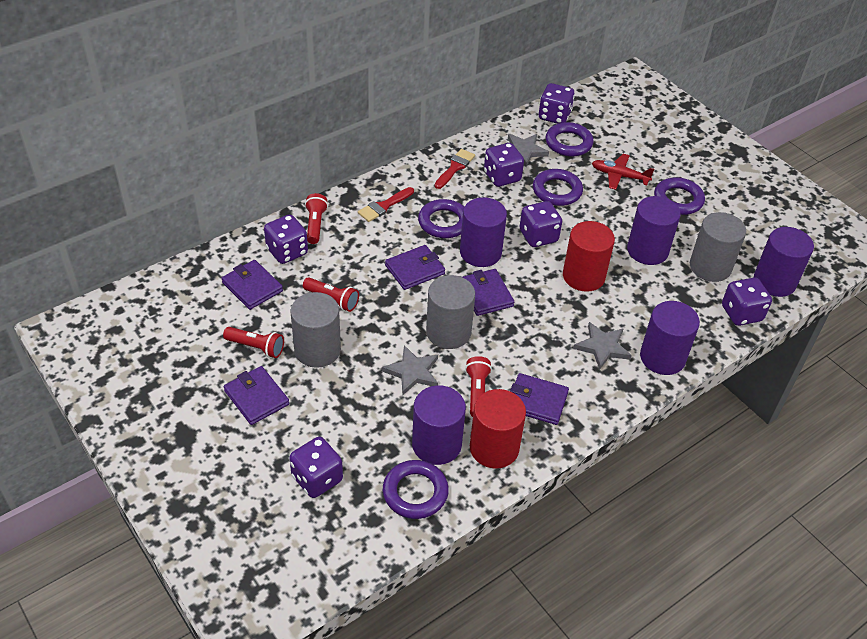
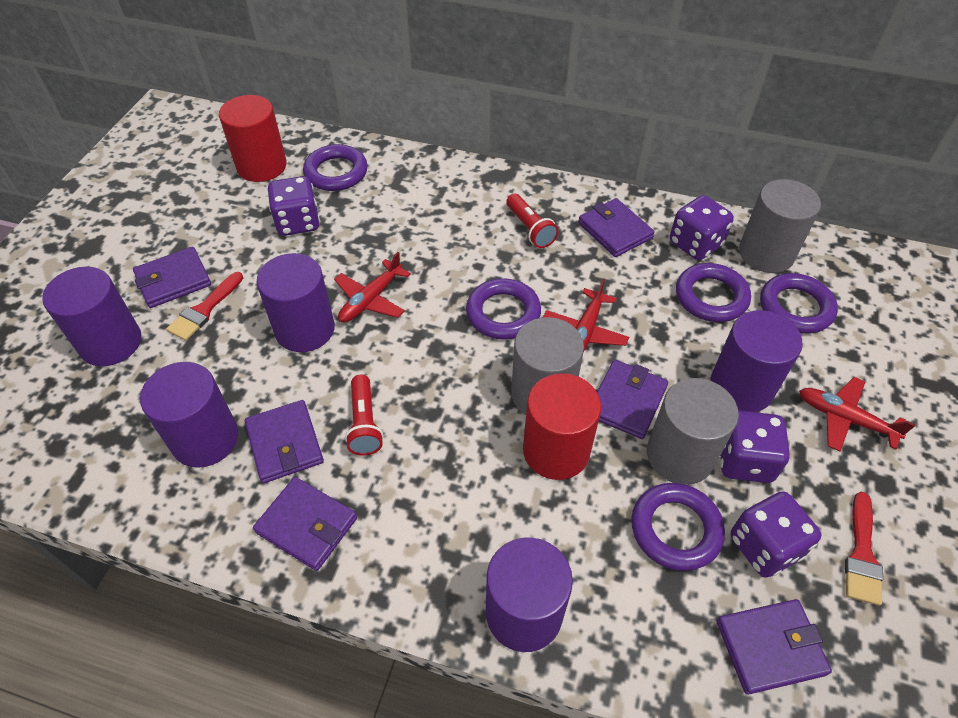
grey star: 3 -> 0
purple dice: 6 -> 4
purple wallet: 5 -> 6
red flashlight: 4 -> 2
red plane: 1 -> 3

